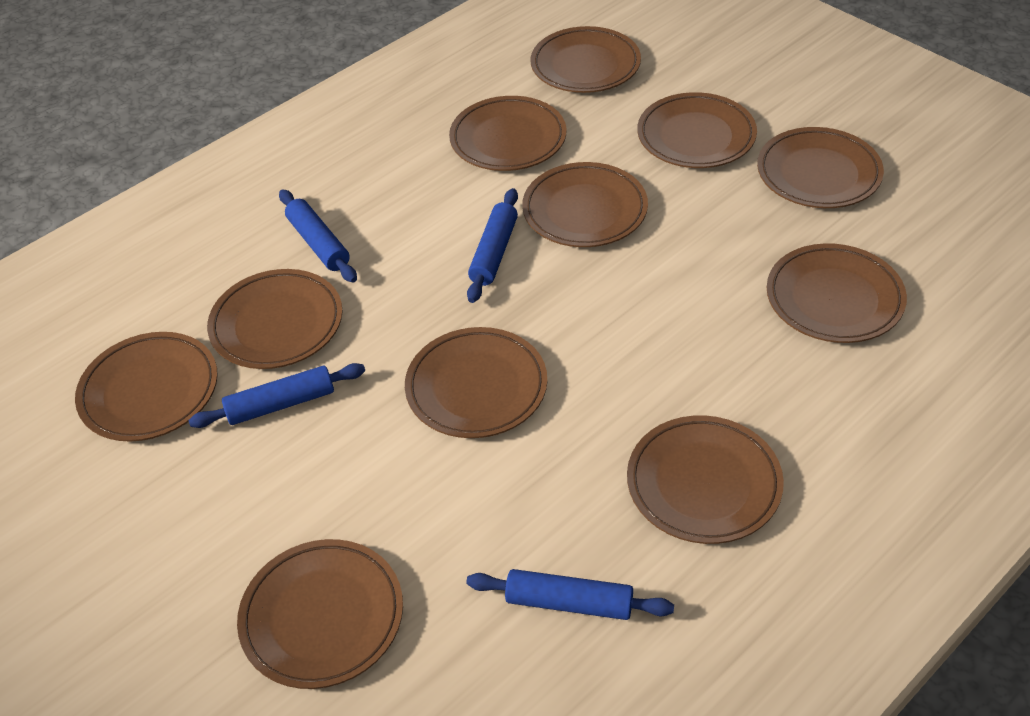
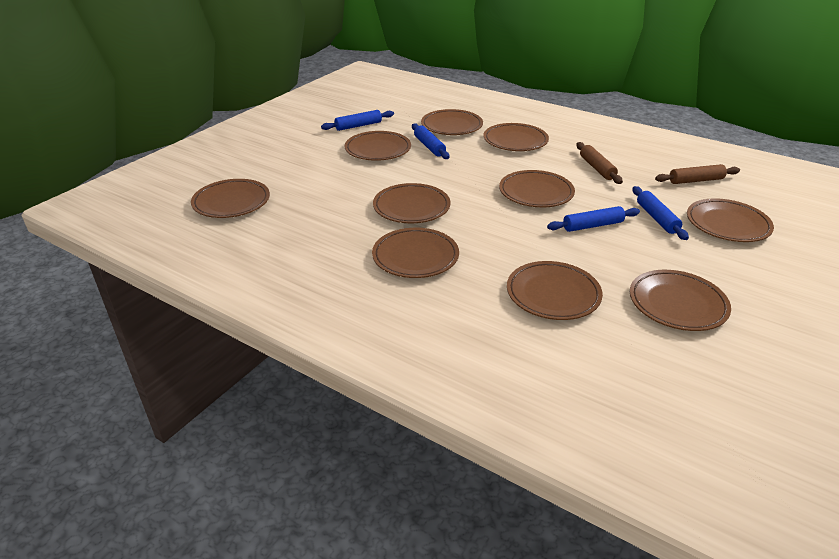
brown plate: 11 -> 10
brown rolling pin: 0 -> 2

